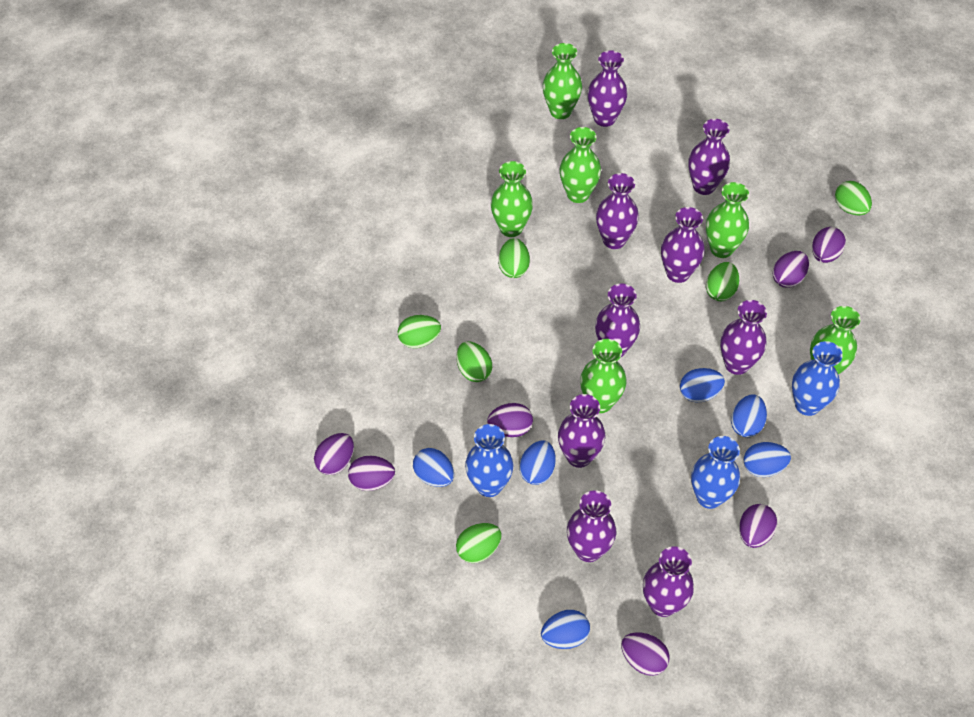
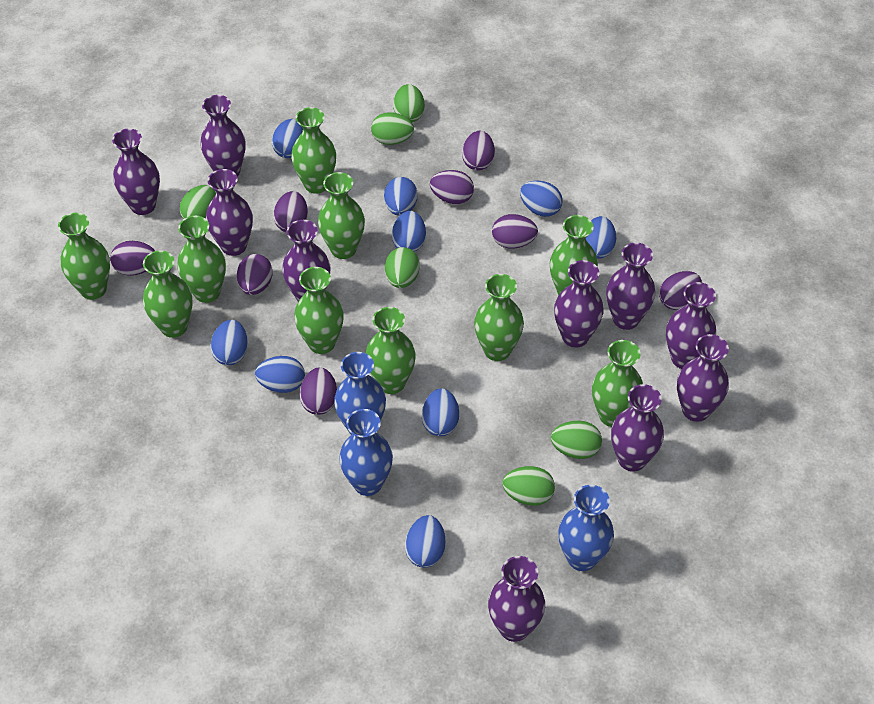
blue egg: 6 -> 9
green vase: 6 -> 10
purple egg: 7 -> 8
purple vase: 9 -> 10

